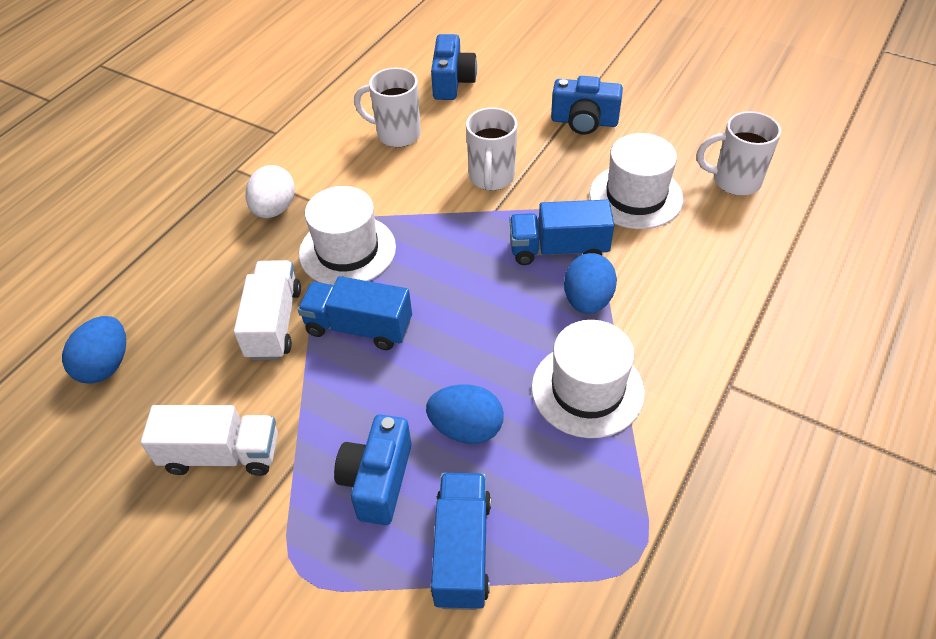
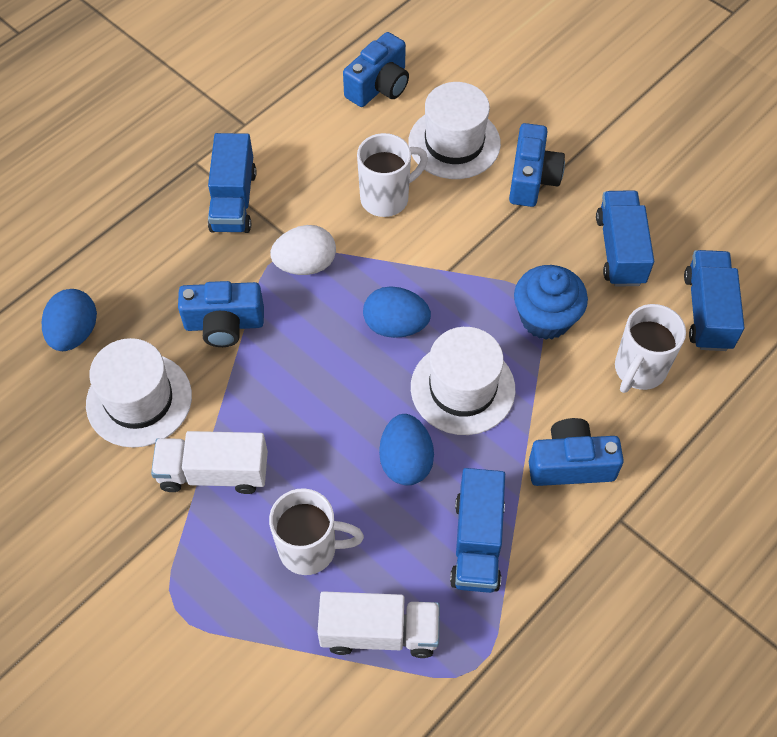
blue camera: 3 -> 4
blue cupcake: 0 -> 1
blue truck: 3 -> 4

